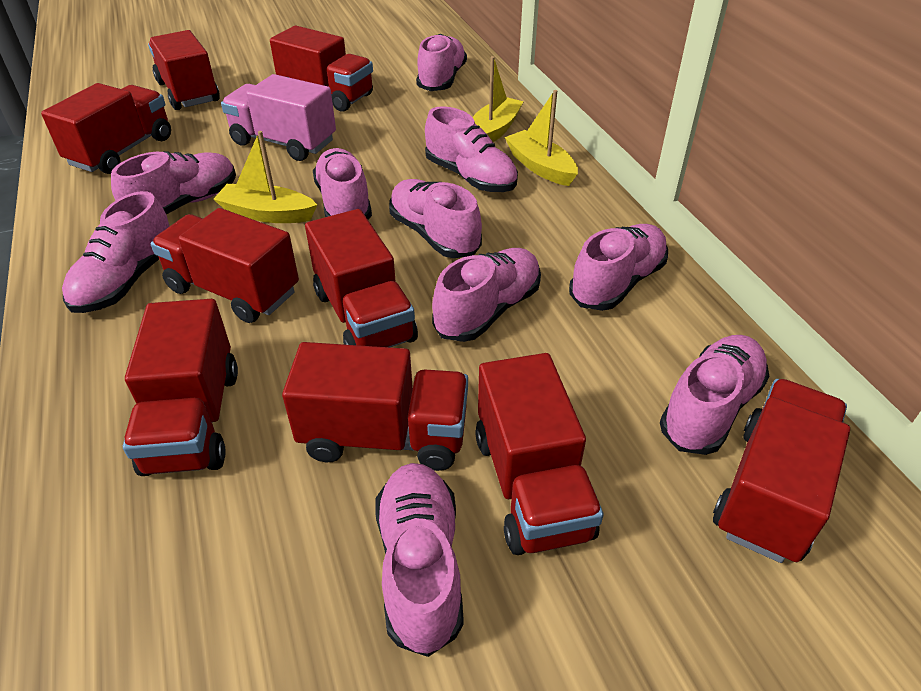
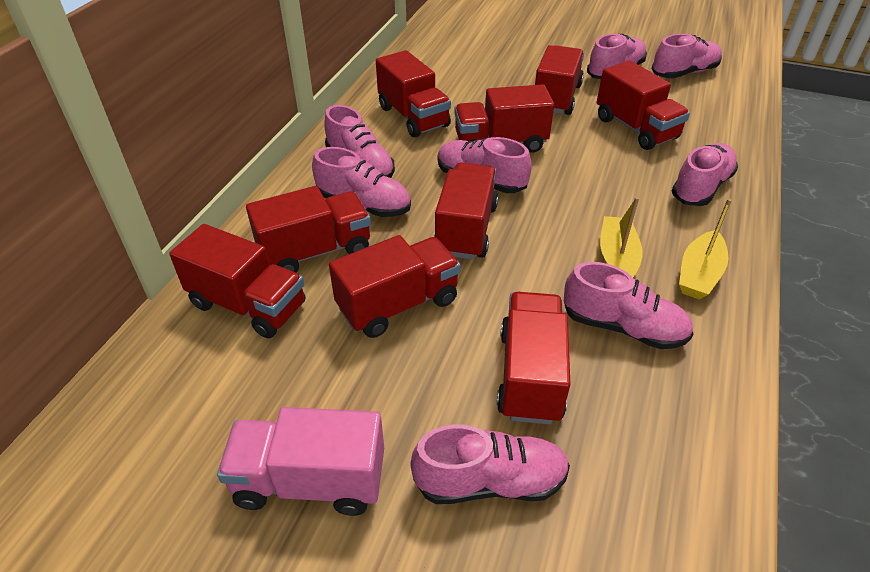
pink shoe: 10 -> 8
yellow boat: 3 -> 2

